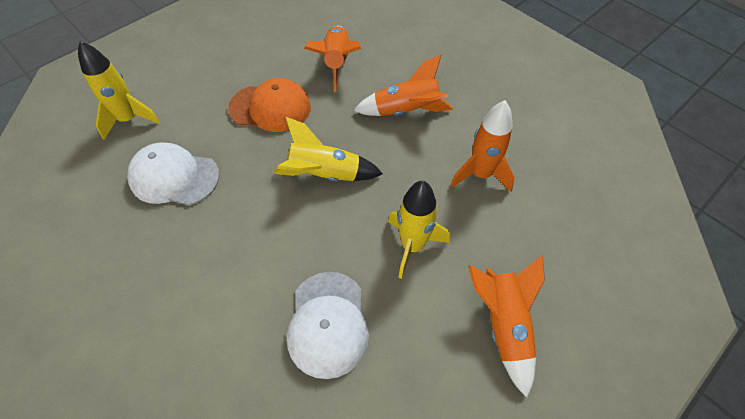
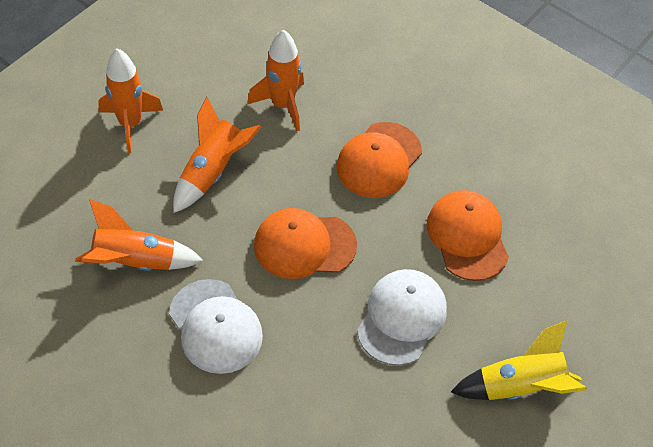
orange cap: 1 -> 3
yellow rocket: 3 -> 1

